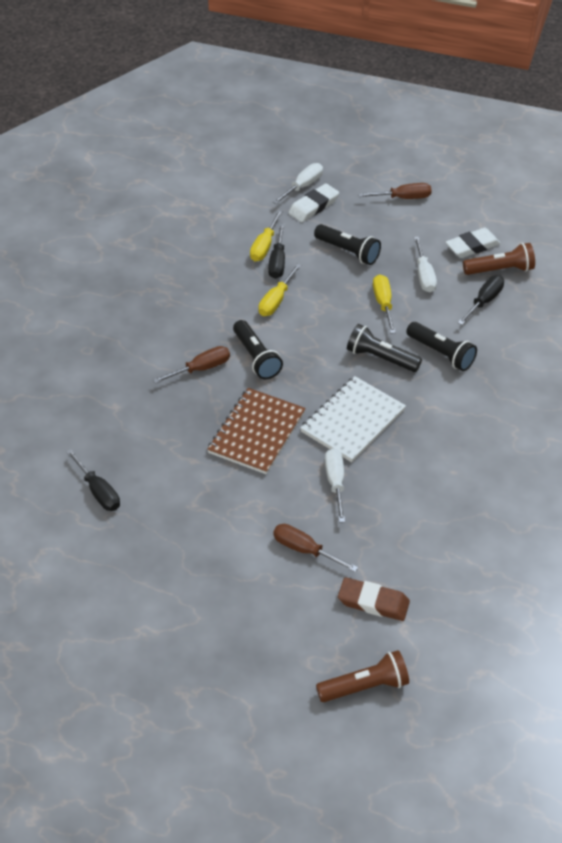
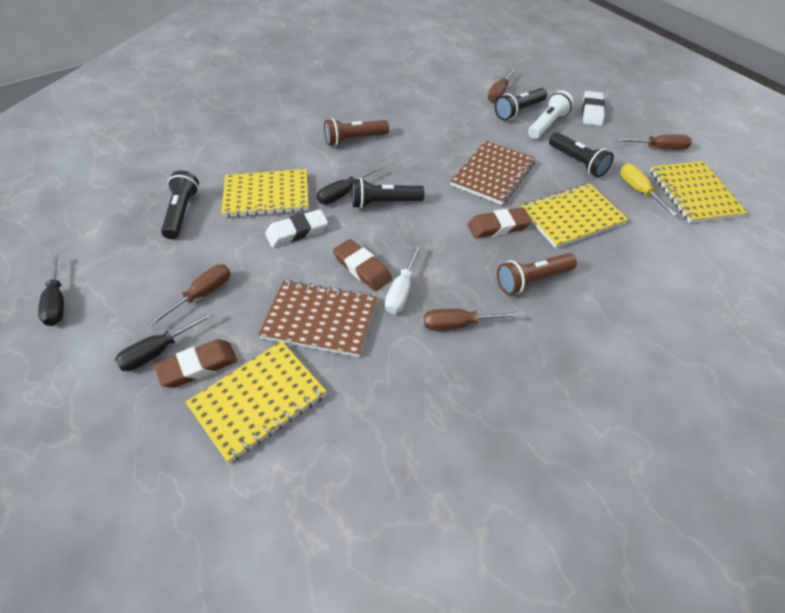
brown eraser: 1 -> 3
brown notebook: 1 -> 2
brown screwdriver: 3 -> 4
white flashlight: 0 -> 1
white notebook: 1 -> 0
white screwdriver: 3 -> 1
yellow notebook: 0 -> 4
yellow screwdriver: 3 -> 1

